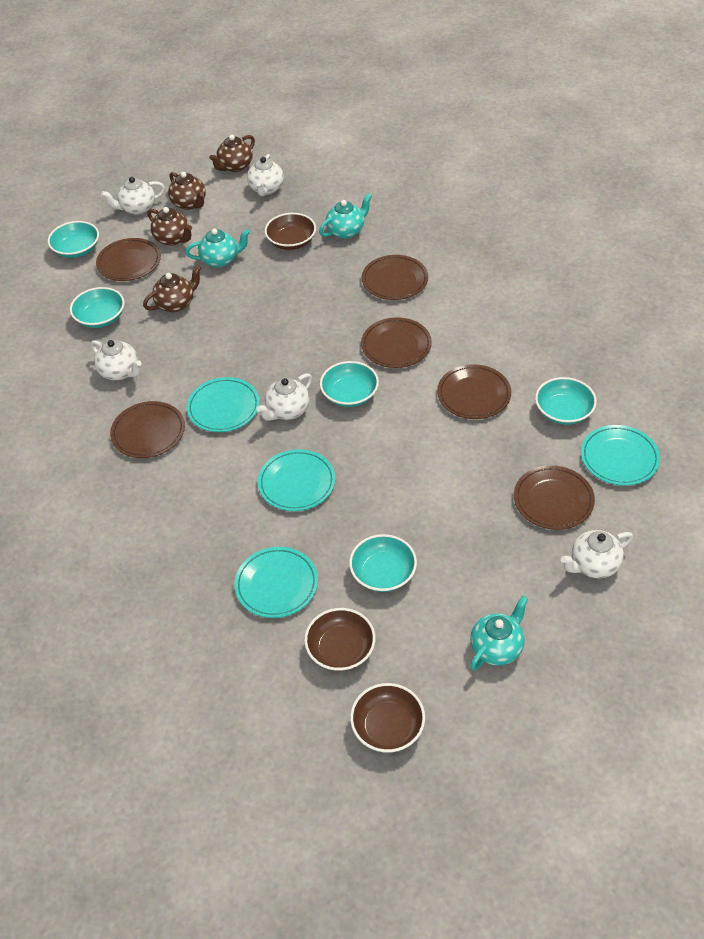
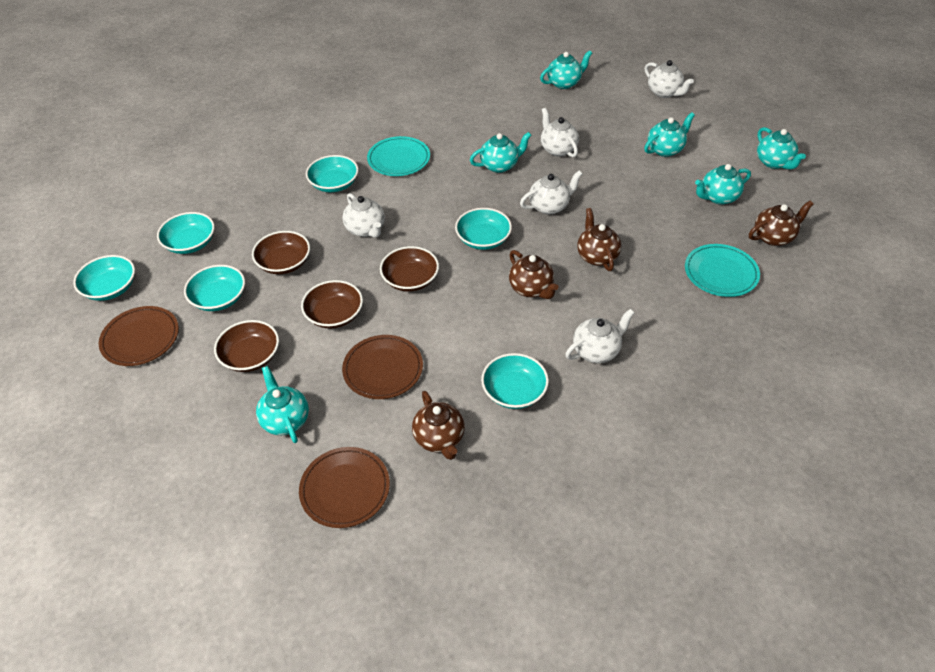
brown bowl: 3 -> 4
brown plate: 6 -> 3
turquoise bowl: 5 -> 6
turquoise plate: 4 -> 2
turquoise teapot: 3 -> 6

